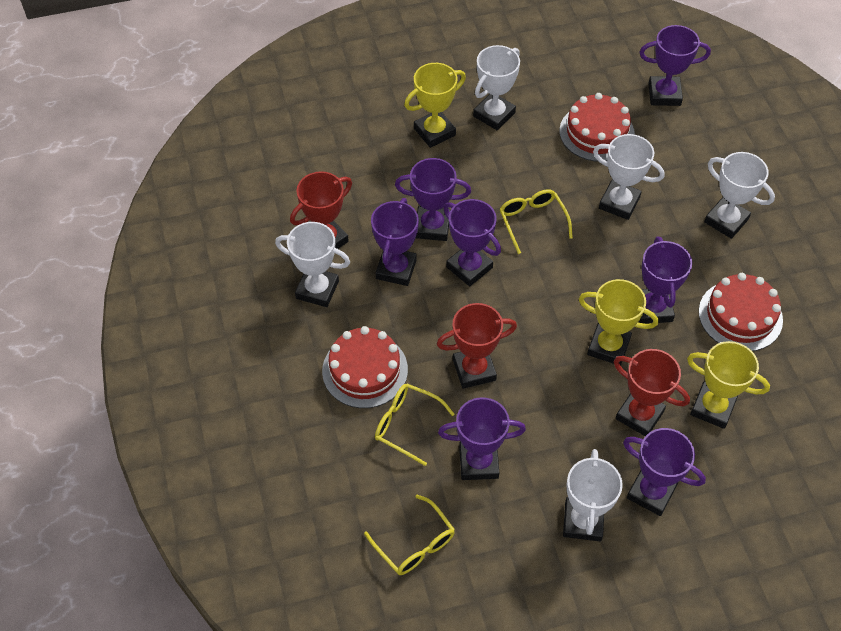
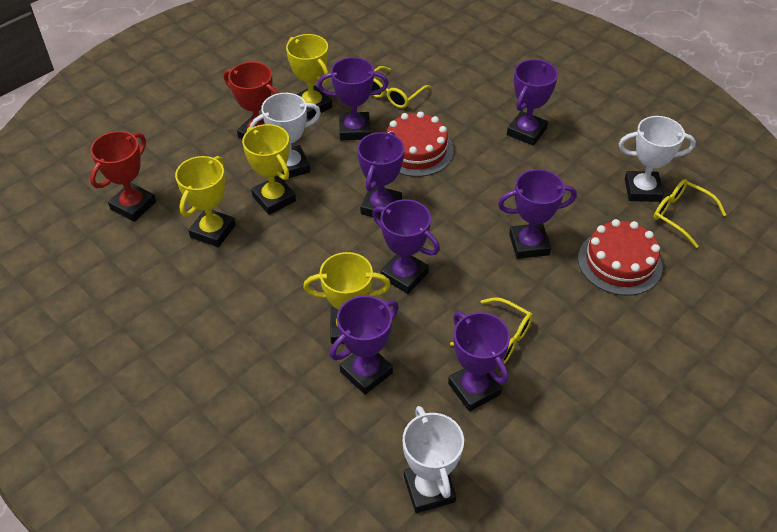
red cake: 3 -> 2
red trophy: 3 -> 2
white trophy: 5 -> 3
yellow trophy: 3 -> 4

